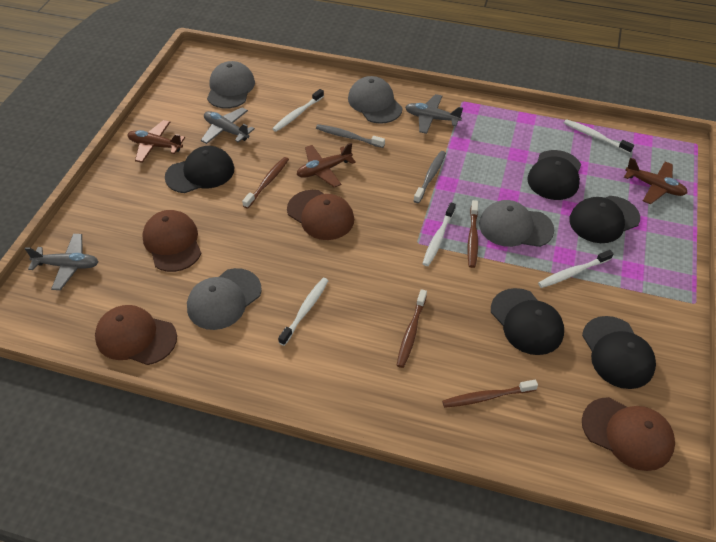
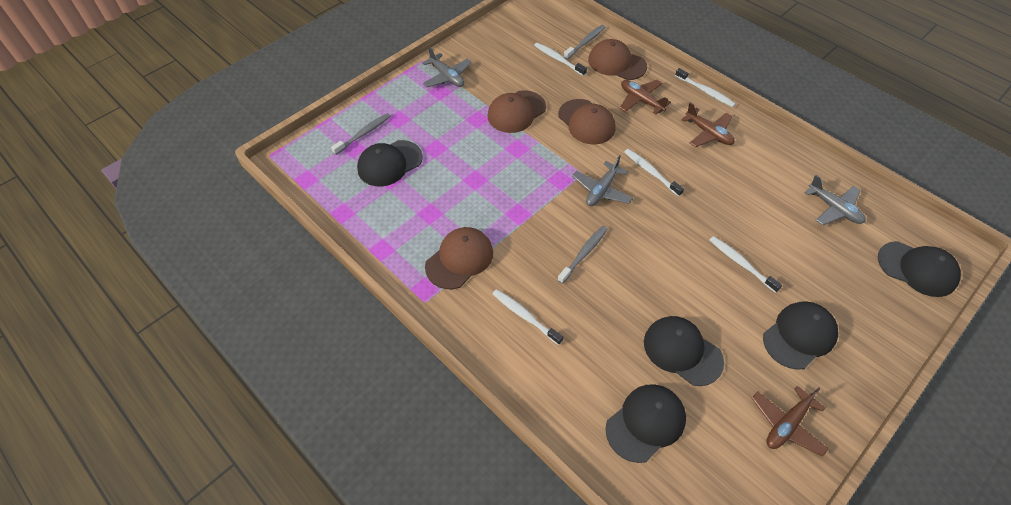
brown toothbrush: 4 -> 0
grey cap: 4 -> 0
grey toothbrush: 2 -> 3

